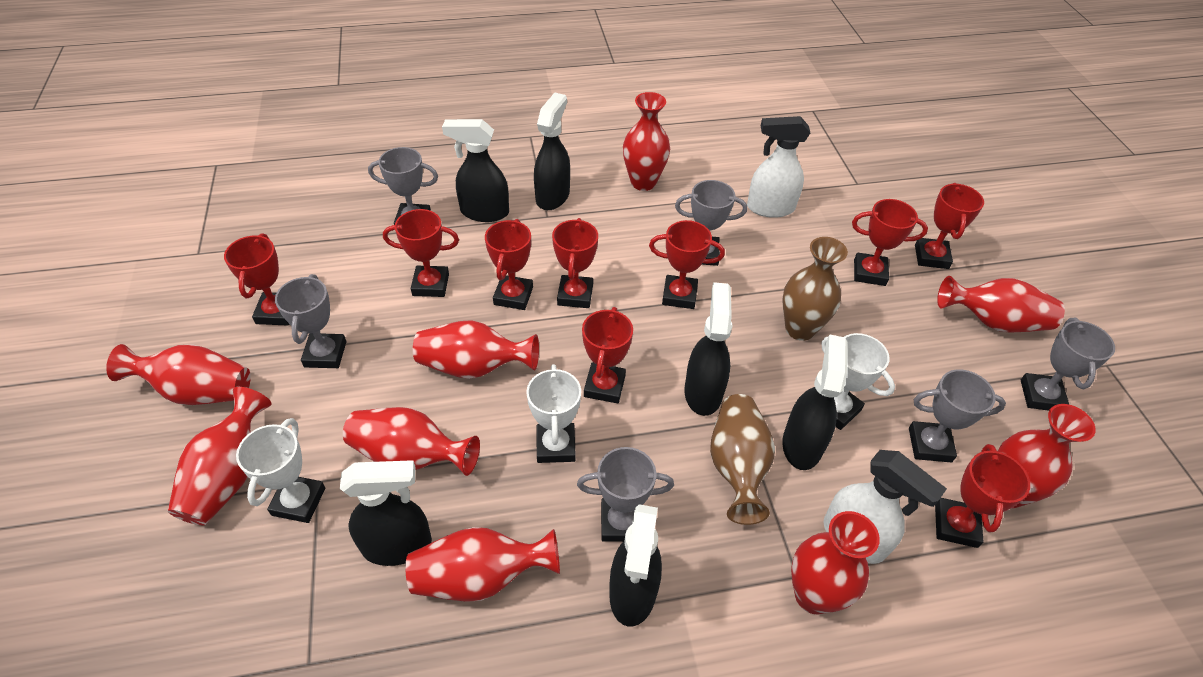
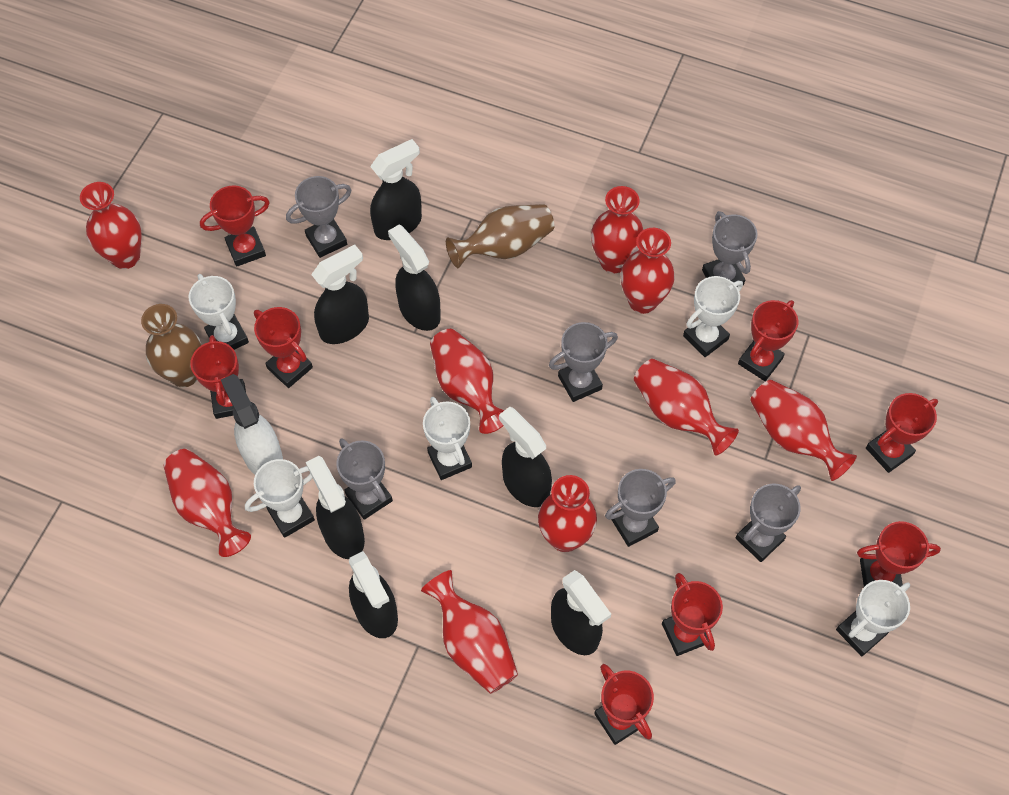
black spray bottle: 6 -> 7
red trophy: 9 -> 8
white spray bottle: 2 -> 1
white trophy: 3 -> 5

